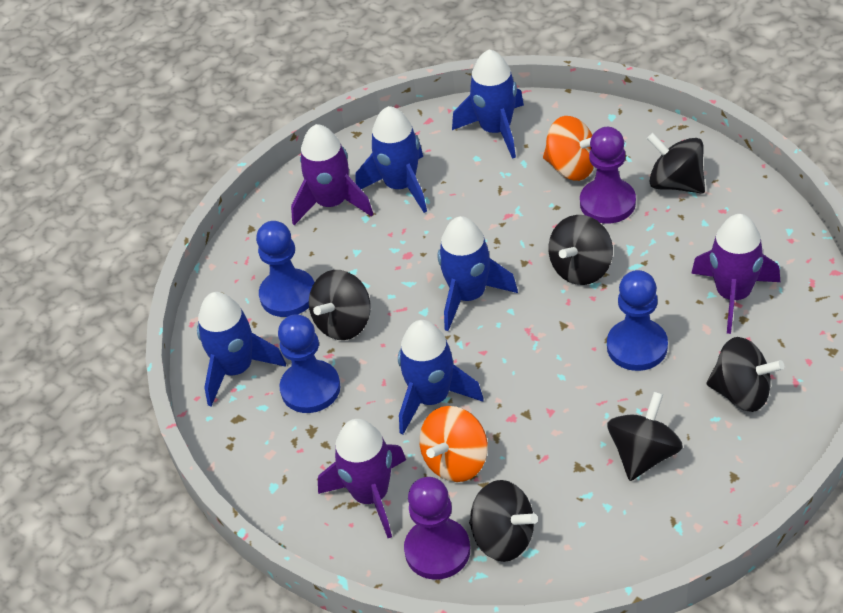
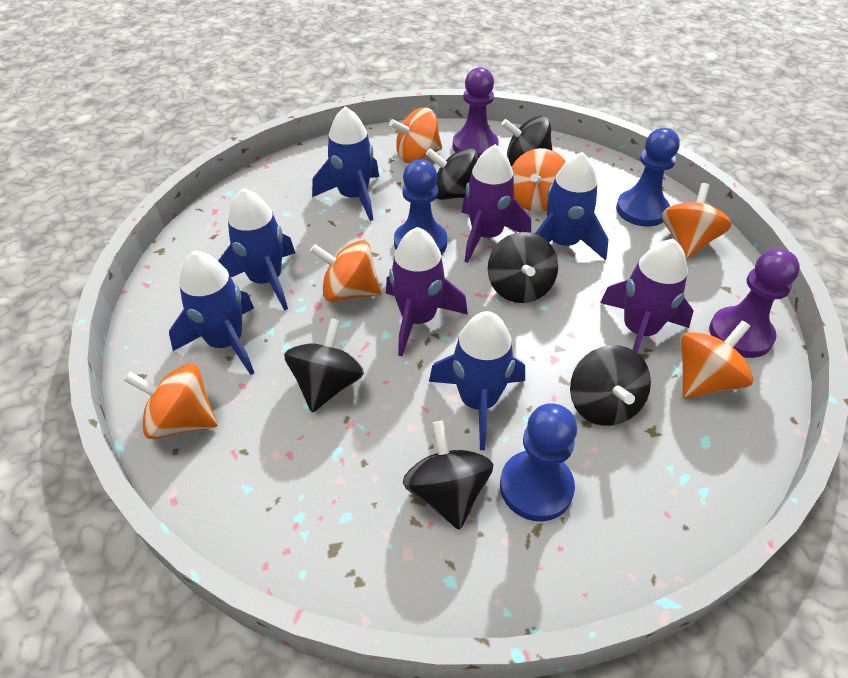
orange spinning top: 2 -> 6

